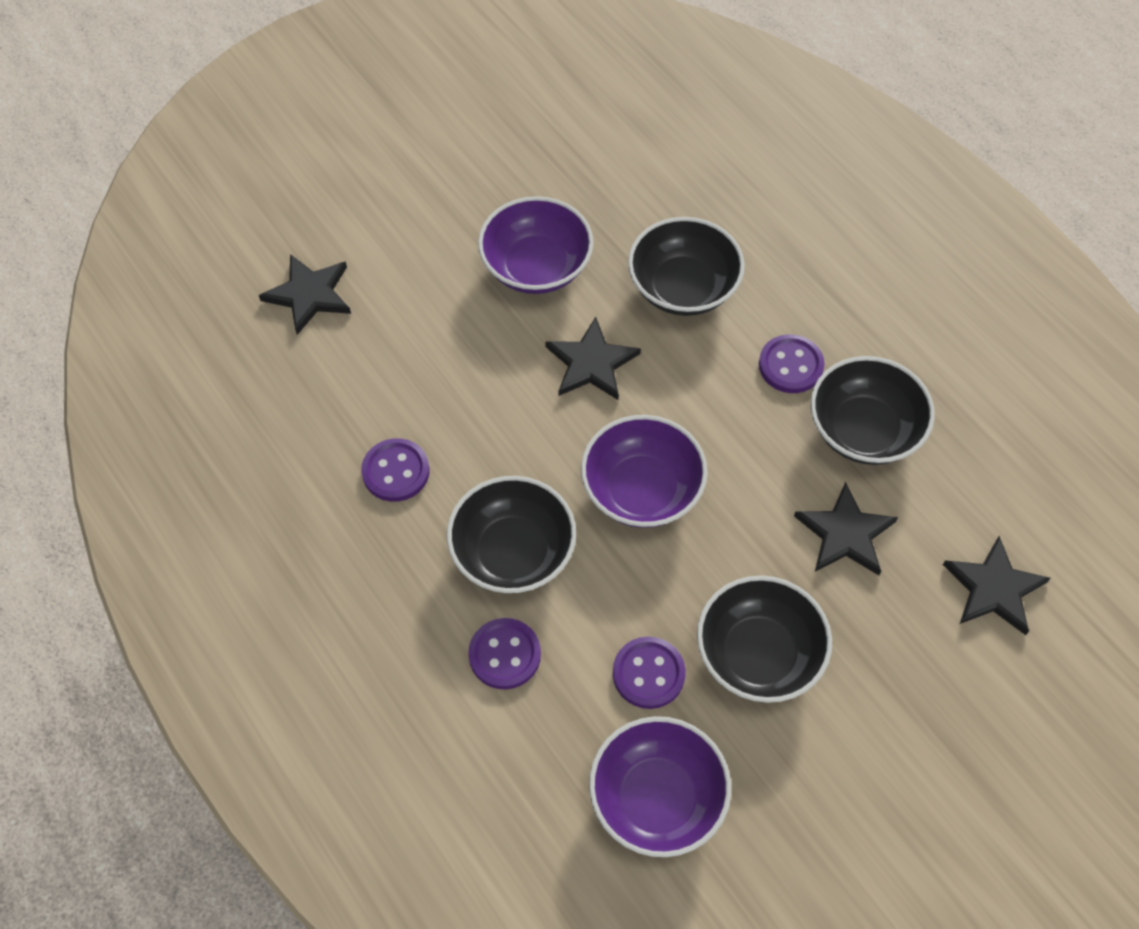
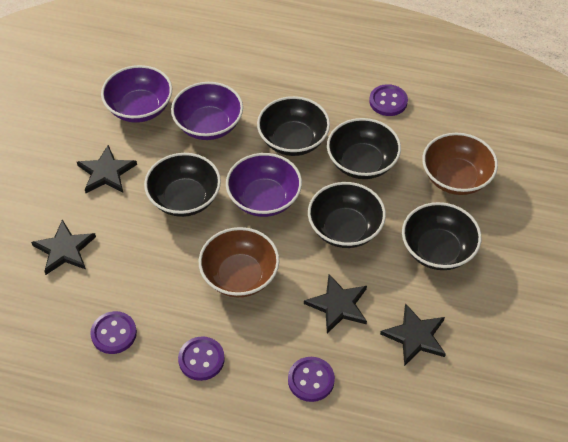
black bowl: 4 -> 5
brown bowl: 0 -> 2

